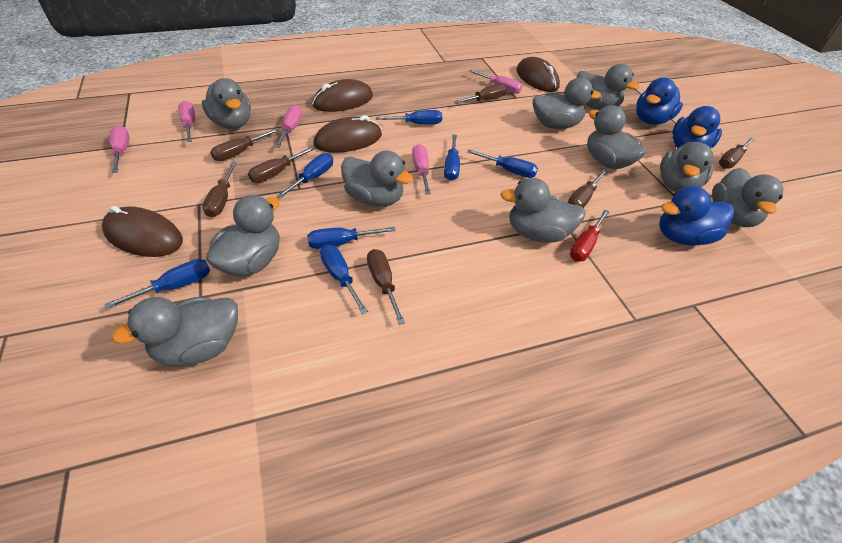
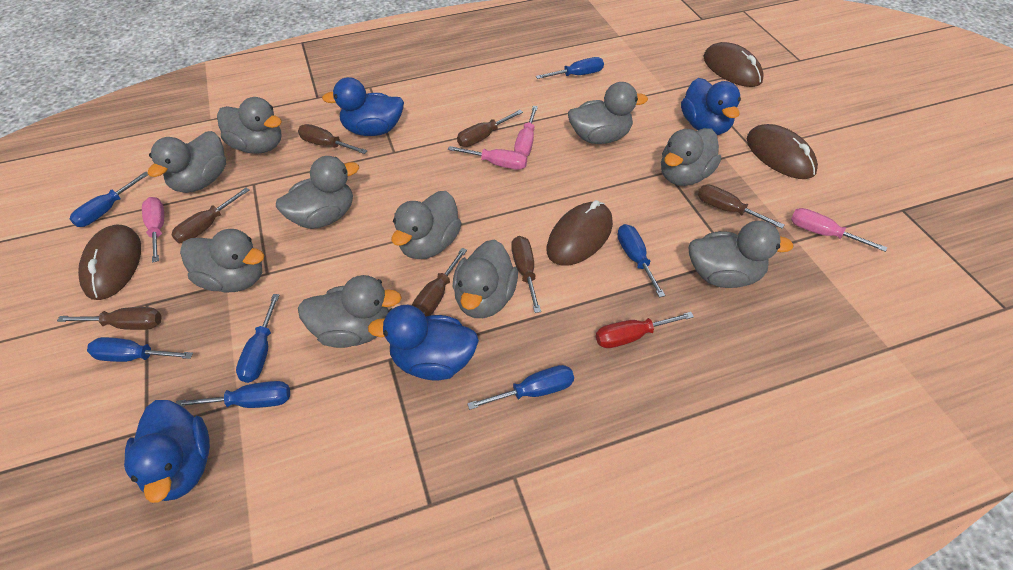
blue duck: 3 -> 4
pink screwdriver: 5 -> 4

